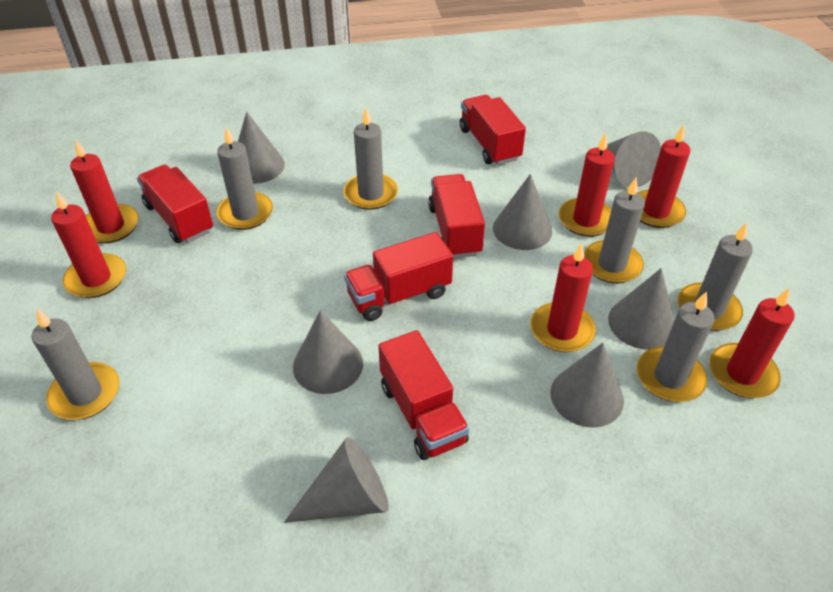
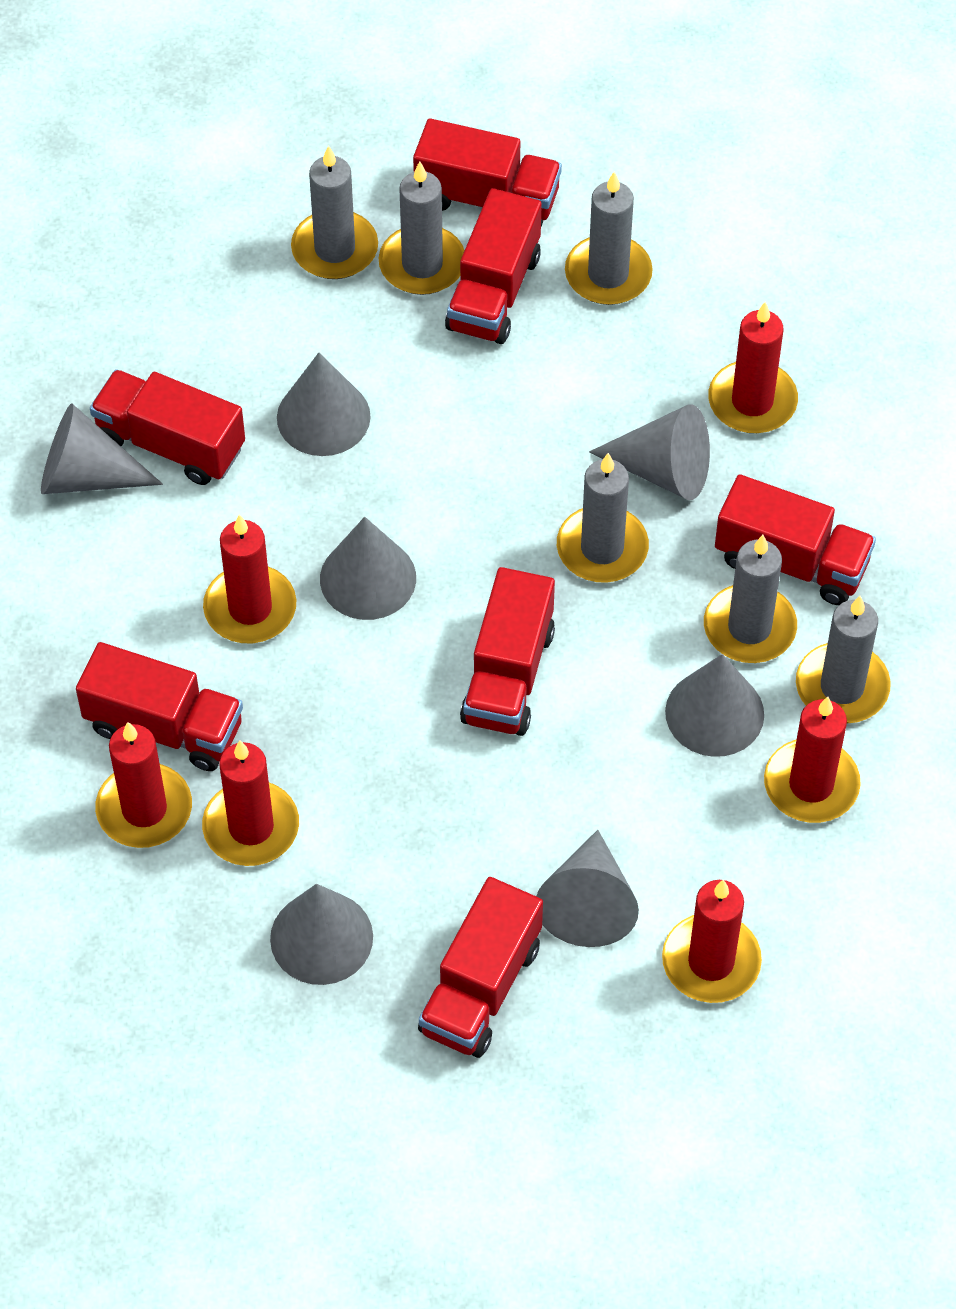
red truck: 5 -> 7

